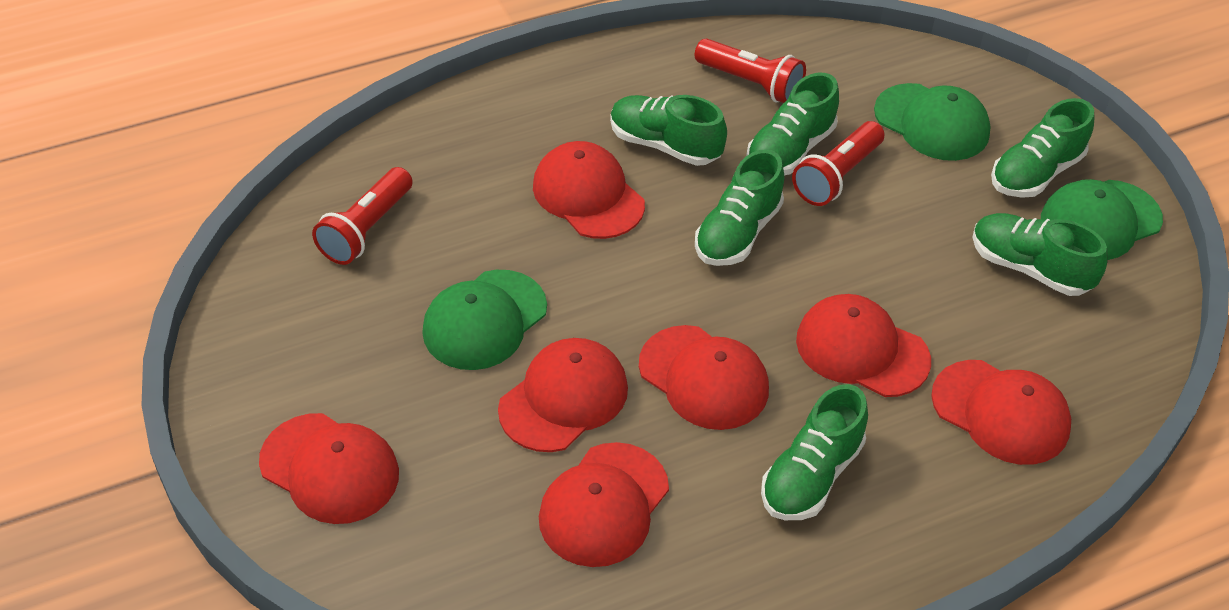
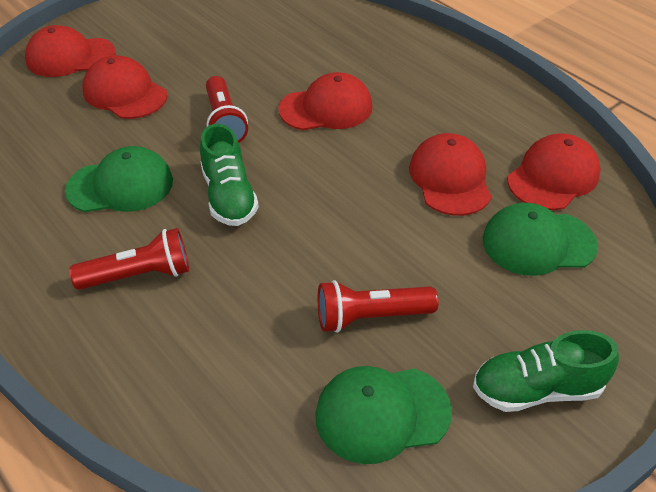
green shoe: 6 -> 2
red cap: 7 -> 5

